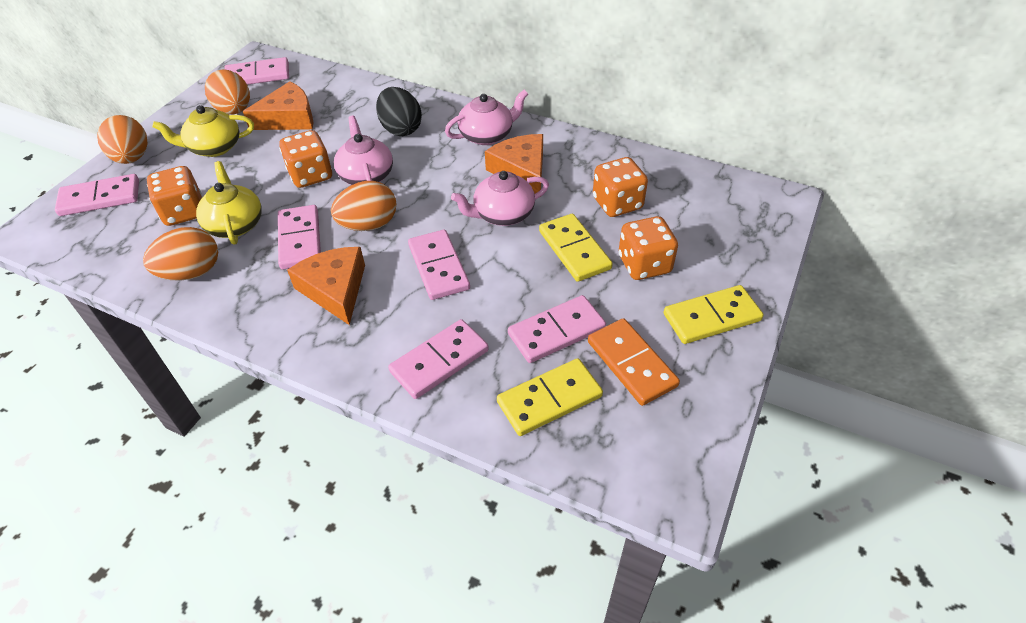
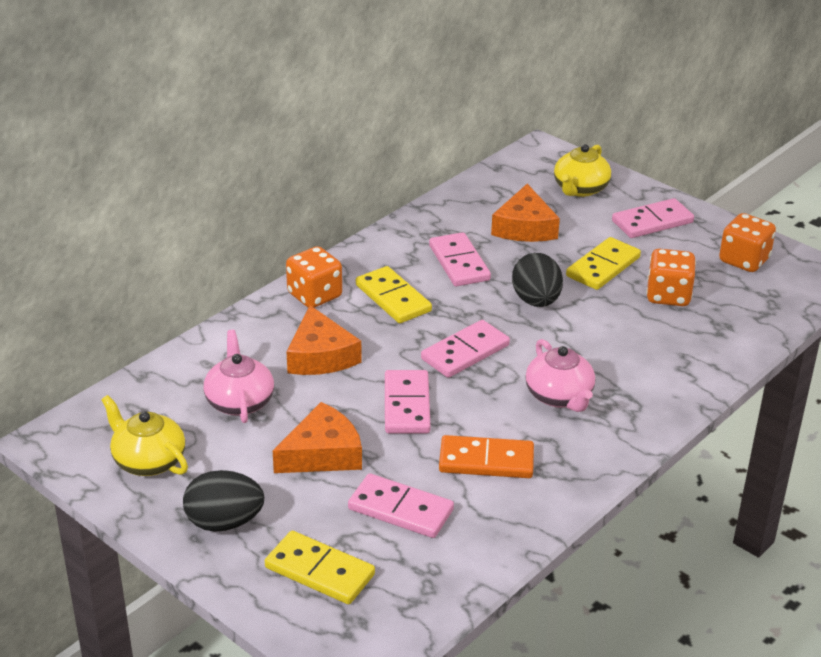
black egg: 1 -> 2
orange dice: 4 -> 3
orange egg: 4 -> 0
pink domino: 6 -> 5
pink teapot: 3 -> 2

